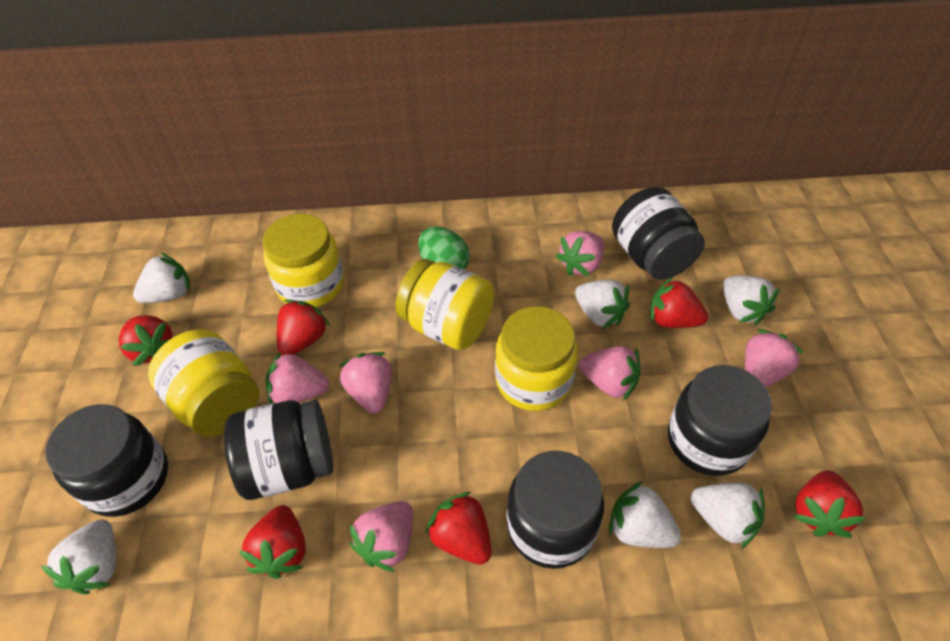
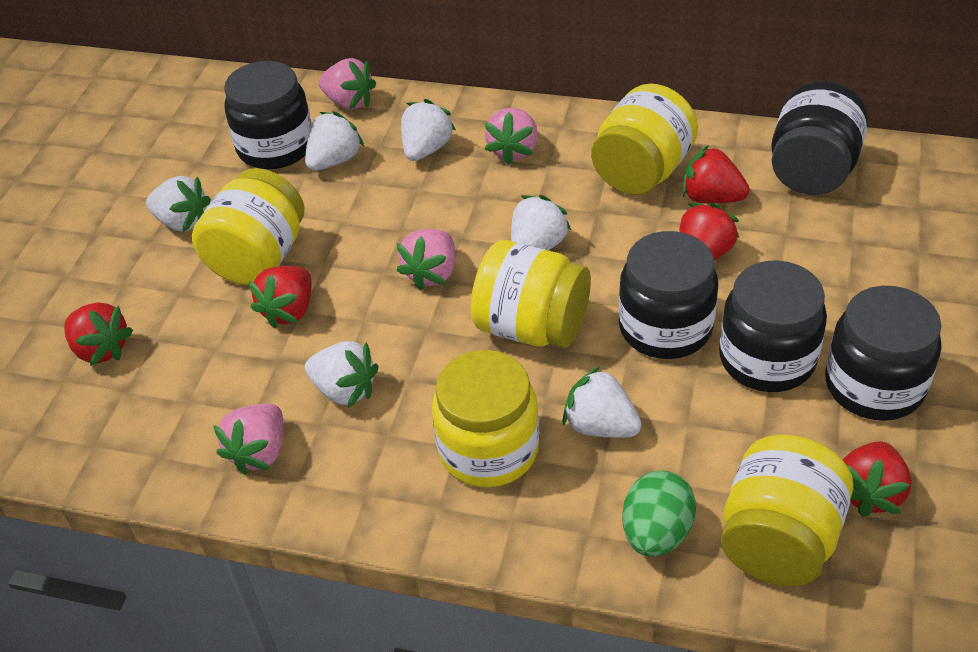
pink strawberry: 6 -> 4
red strawberry: 6 -> 5
yellow jar: 4 -> 5

